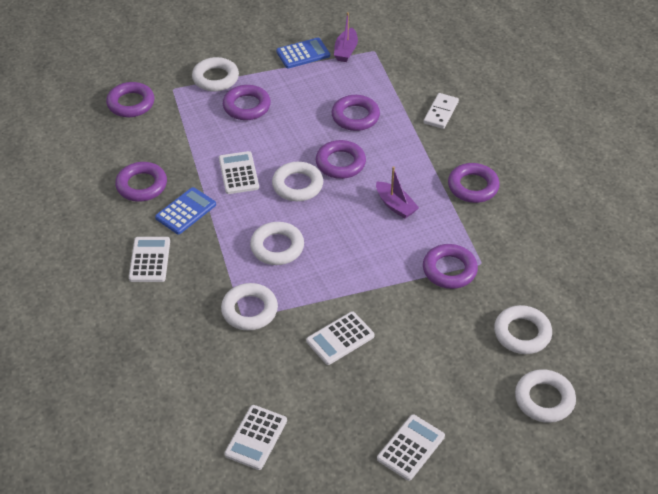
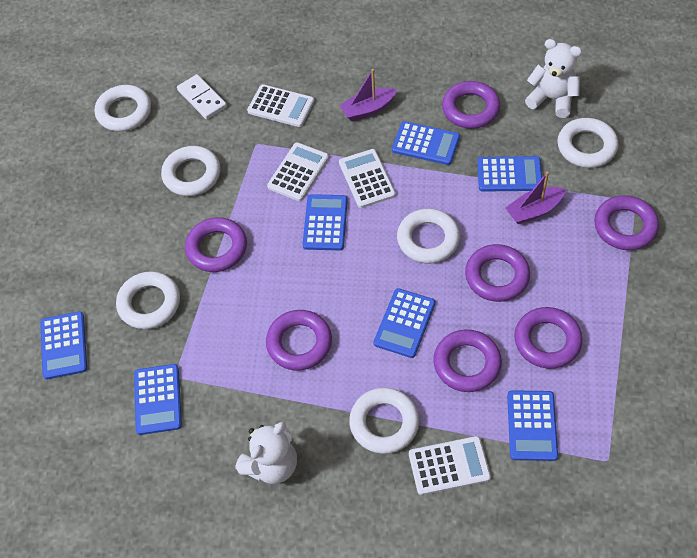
blue calculator: 2 -> 7
white calculator: 5 -> 4
white teddy bear: 0 -> 2

